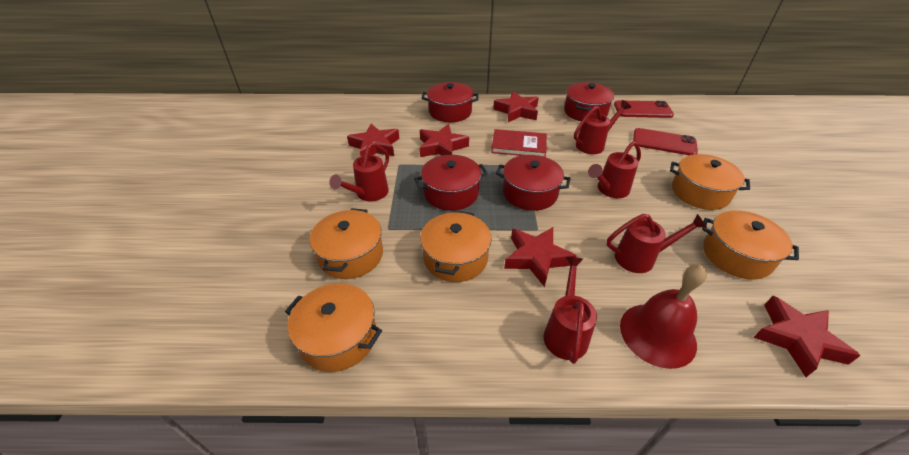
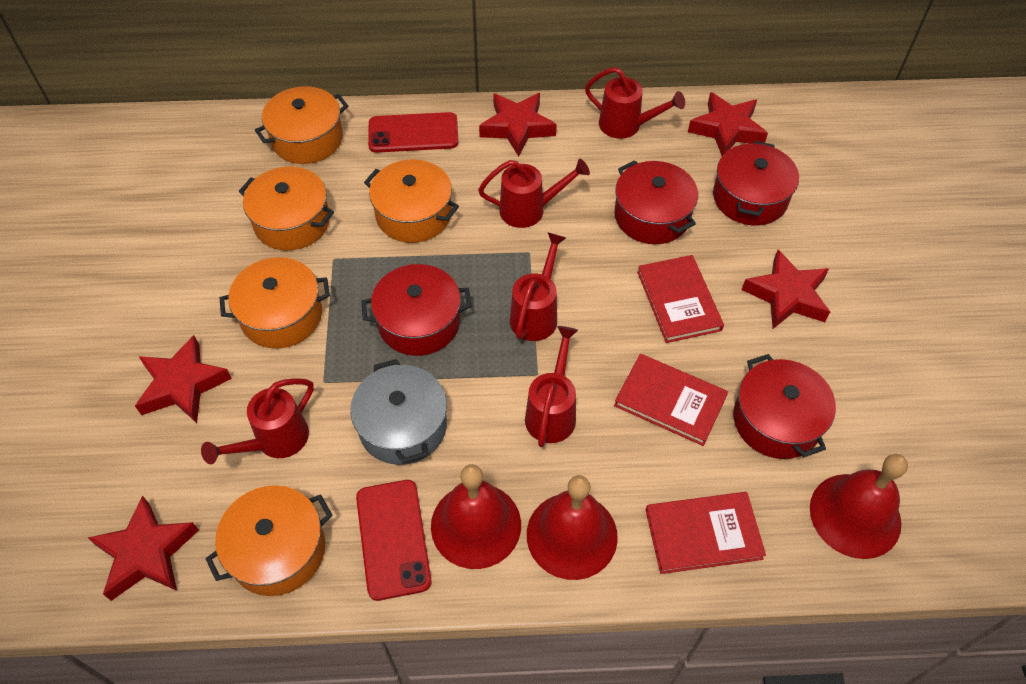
grey pot: 0 -> 1
red bell: 1 -> 3
red book: 1 -> 3

